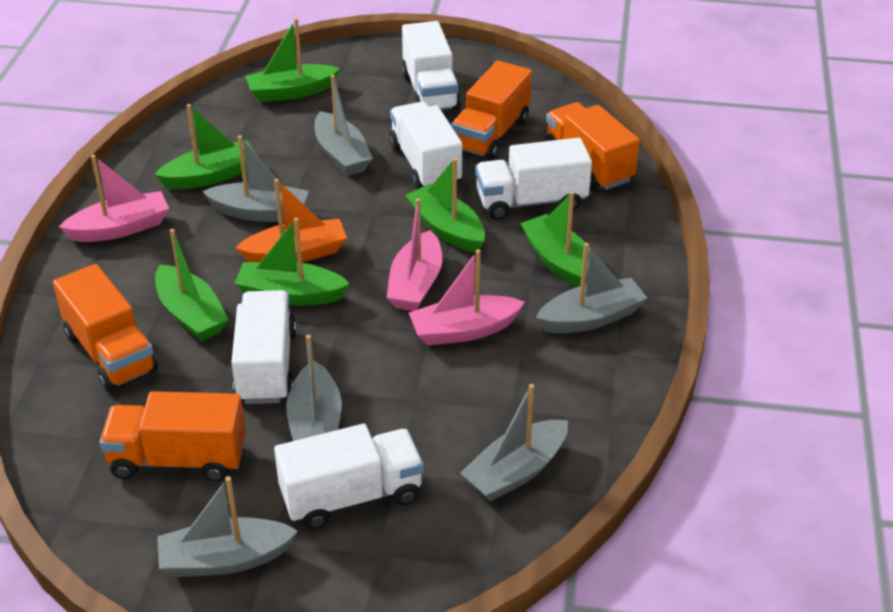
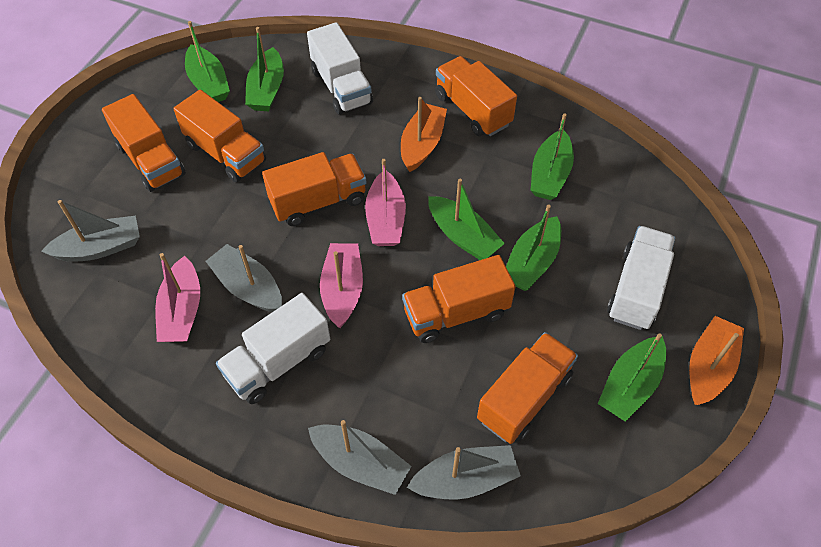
grey boat: 6 -> 4
orange boat: 1 -> 2
orange truck: 4 -> 6
white truck: 5 -> 3

